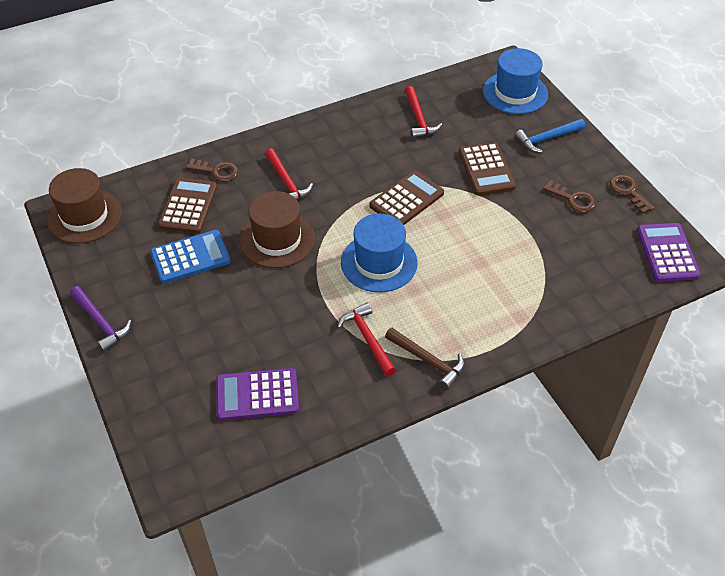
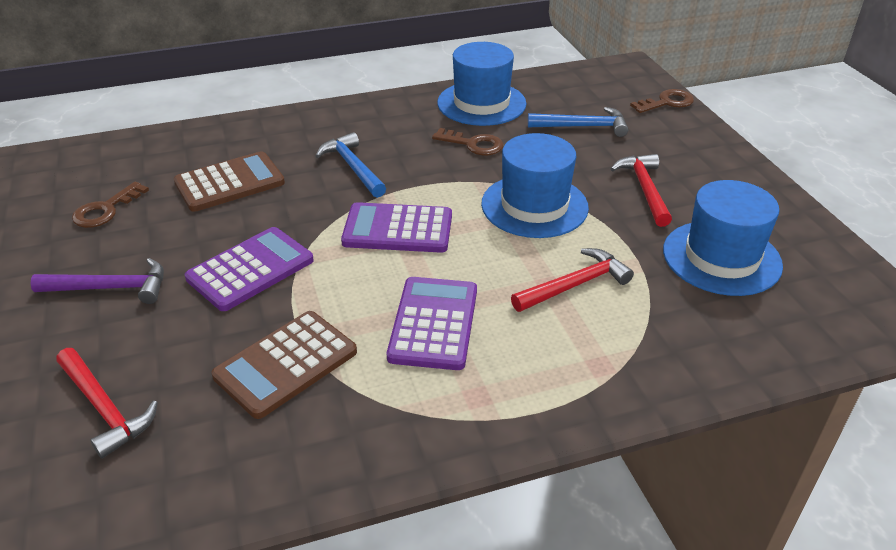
blue calculator: 1 -> 0
blue hammer: 1 -> 2
blue hat: 2 -> 3
brown calculator: 3 -> 2
brown hammer: 1 -> 0
brown hat: 2 -> 0
purple calculator: 2 -> 3

